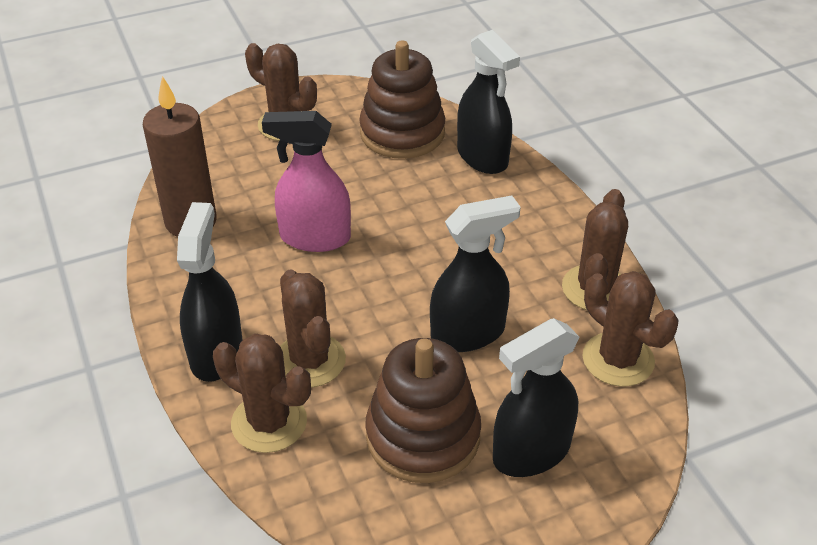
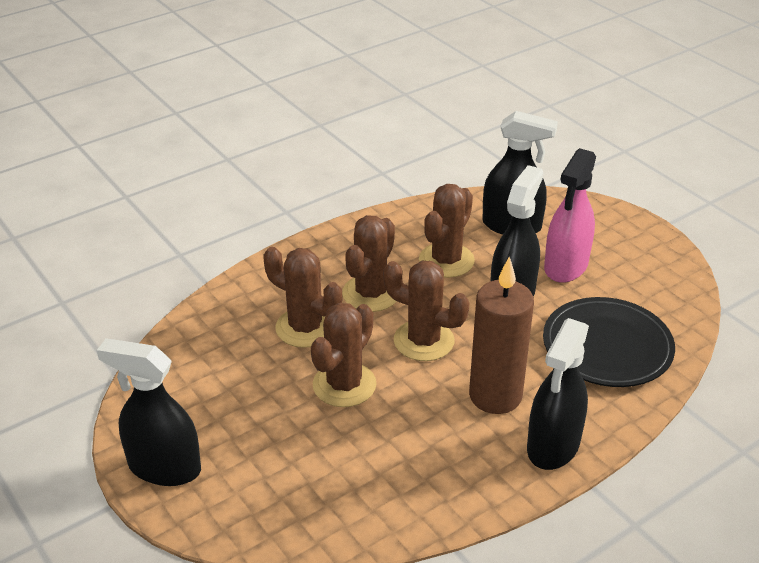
black plate: 0 -> 1
brown stacking toy: 2 -> 0

